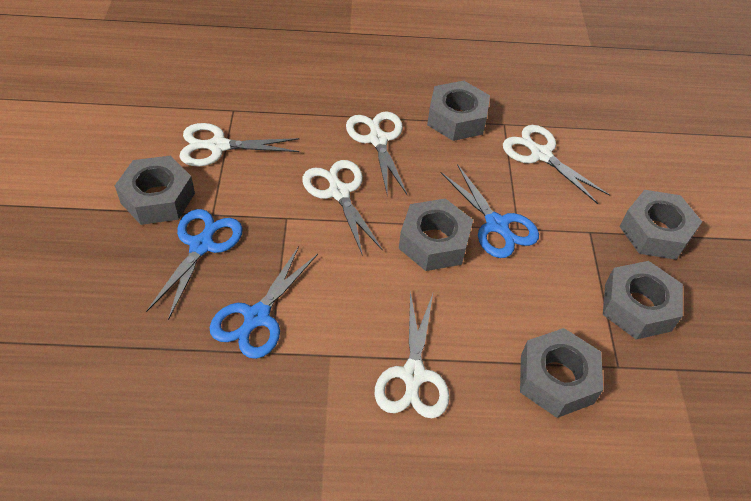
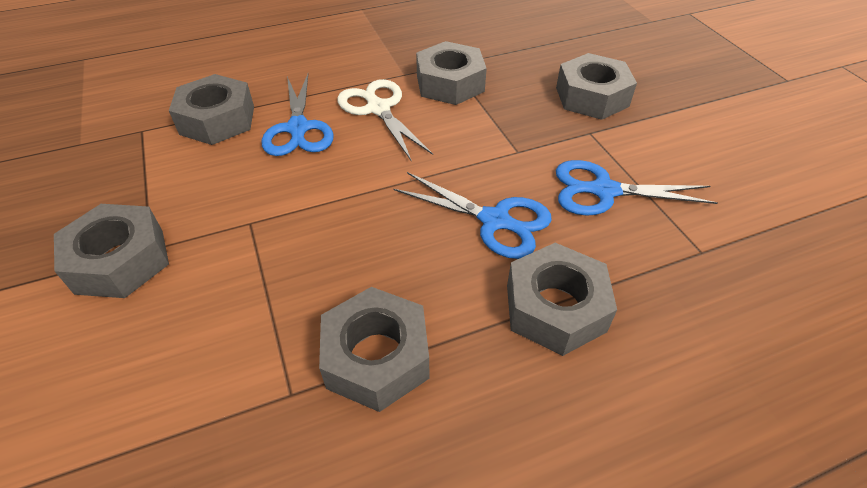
white scissors: 5 -> 1

